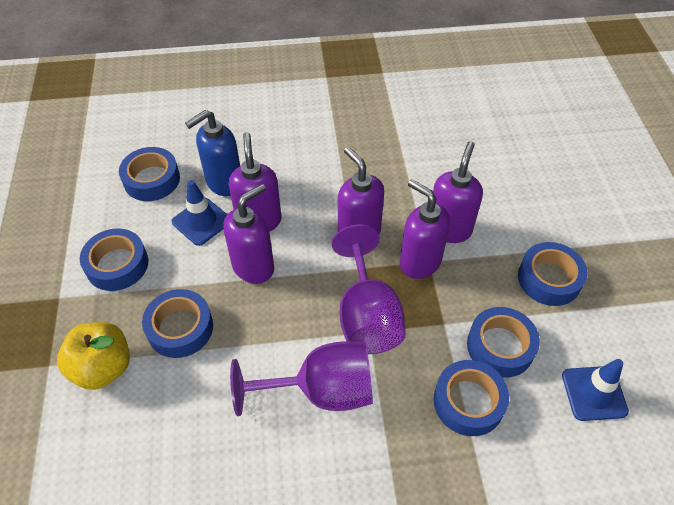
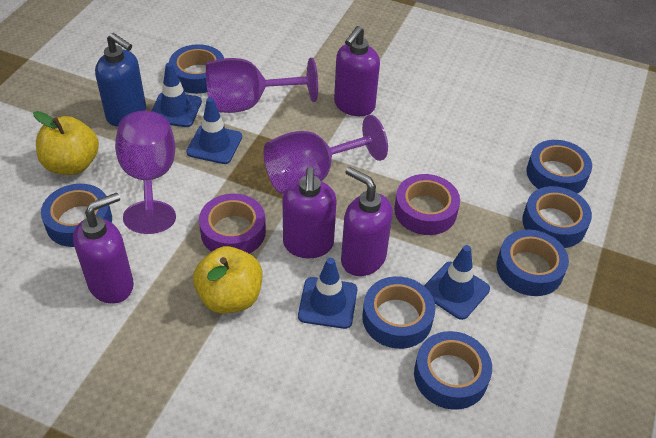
blue tape: 6 -> 7
blue traffic cone: 2 -> 4
purple goblet: 2 -> 3
purple soap dispenser: 5 -> 4
purple tape: 0 -> 2
yellow apple: 1 -> 2

